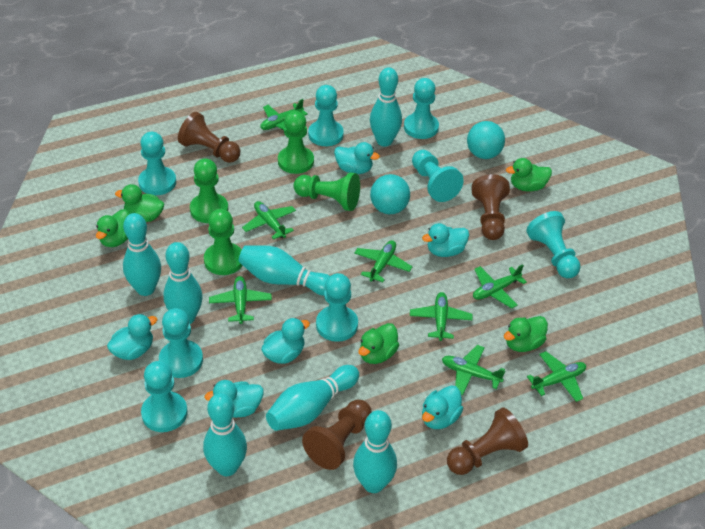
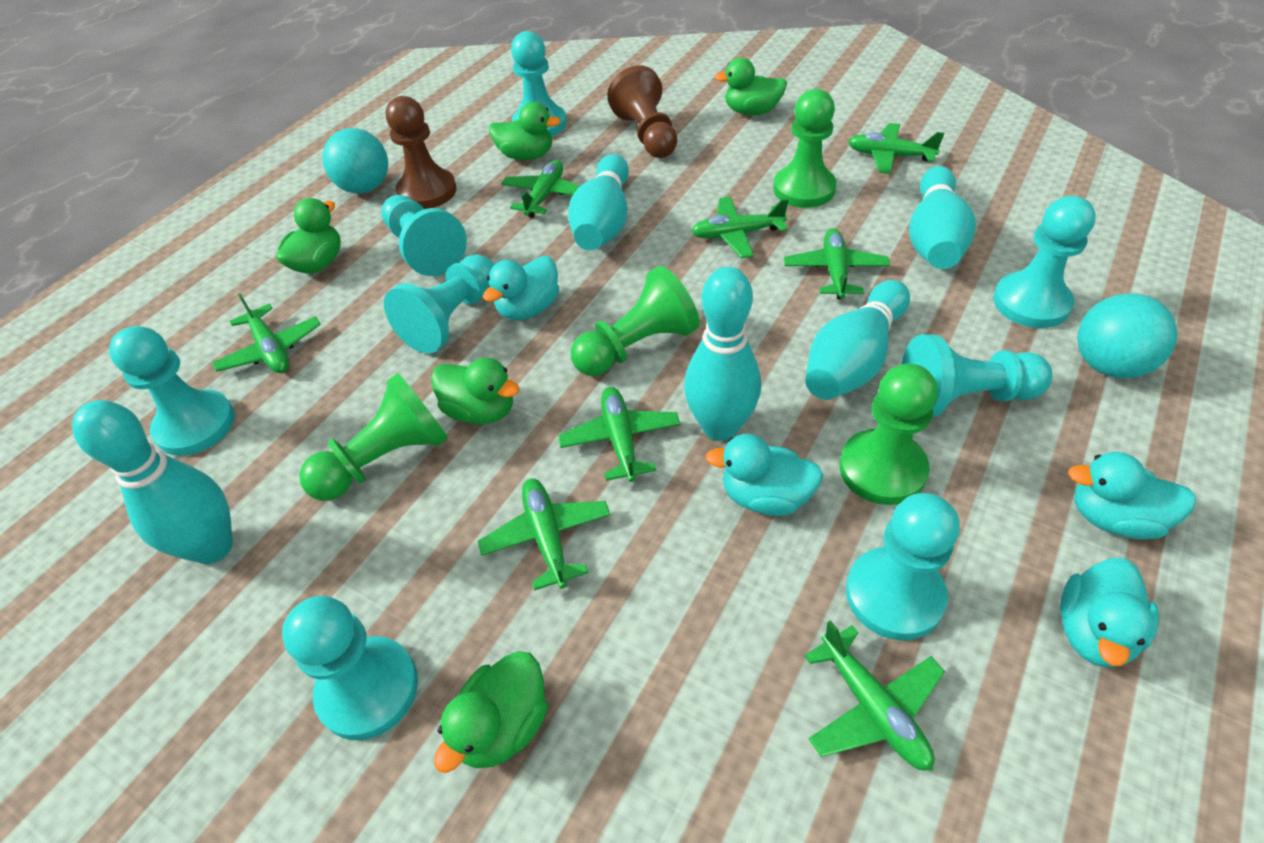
brown pawn: 4 -> 2
turquoise bowling pin: 7 -> 5
turquoise duck: 6 -> 4

